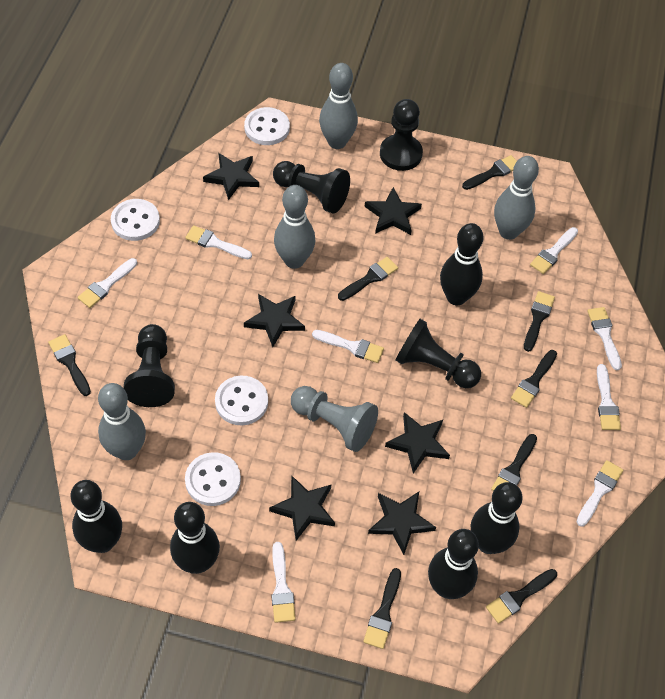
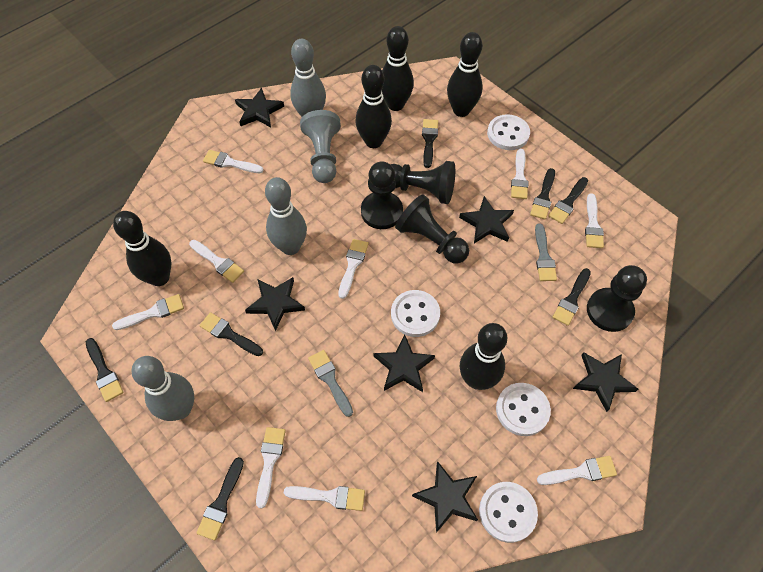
black brush: 8 -> 7
grey bowling pin: 4 -> 3
grey brush: 0 -> 2
white brush: 8 -> 9

